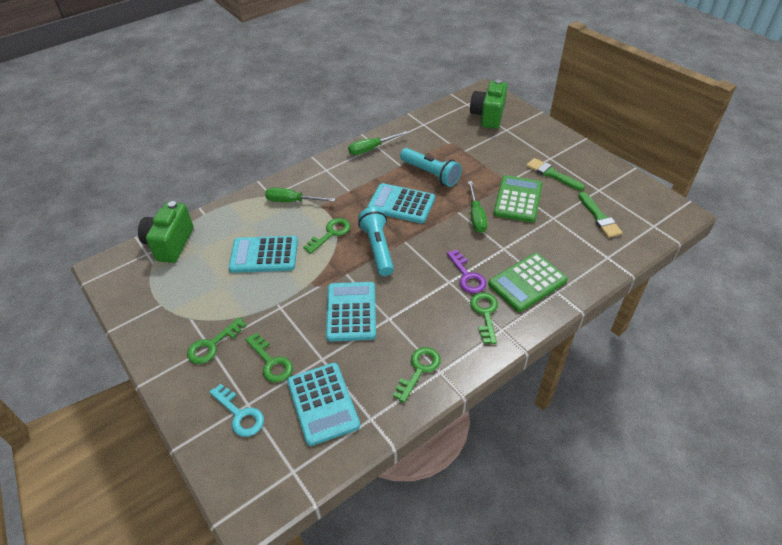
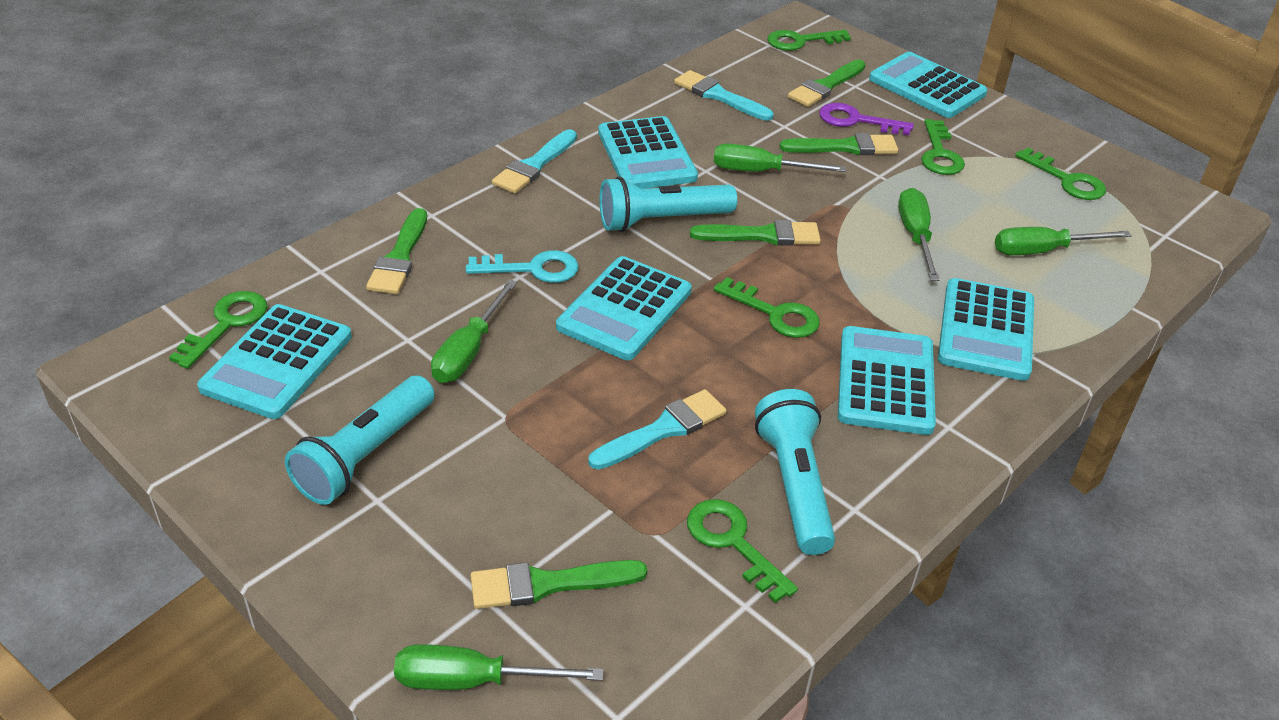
green brush: 2 -> 5
green calculator: 2 -> 0
green camera: 2 -> 0
green key: 5 -> 6
green screwdriver: 3 -> 5
turquoise brush: 0 -> 3
turquoise calculator: 4 -> 6
turquoise flashlight: 2 -> 3

